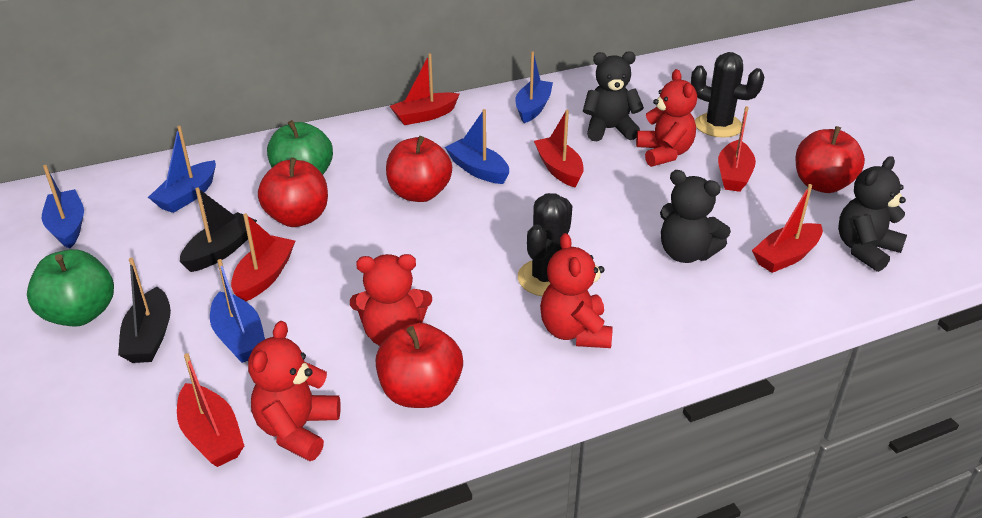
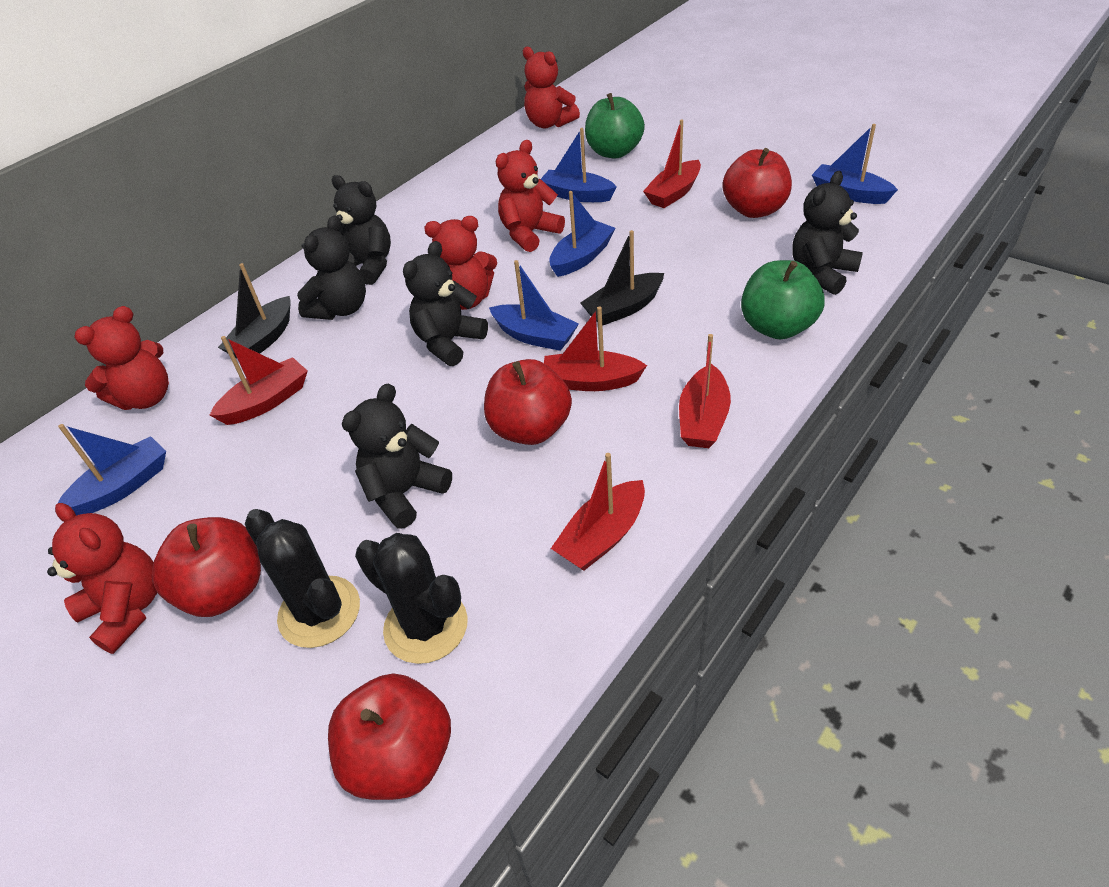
black teddy bear: 3 -> 5
red boat: 6 -> 5
red teddy bear: 4 -> 5

